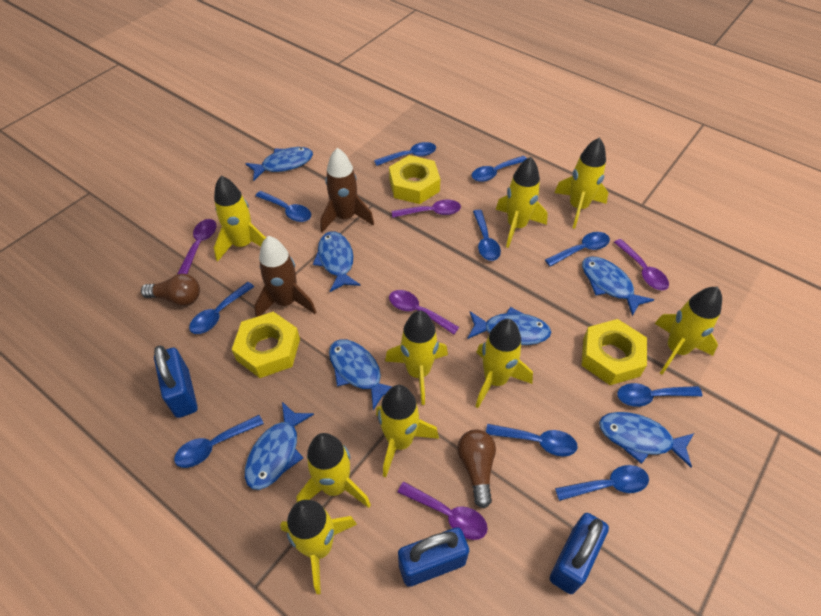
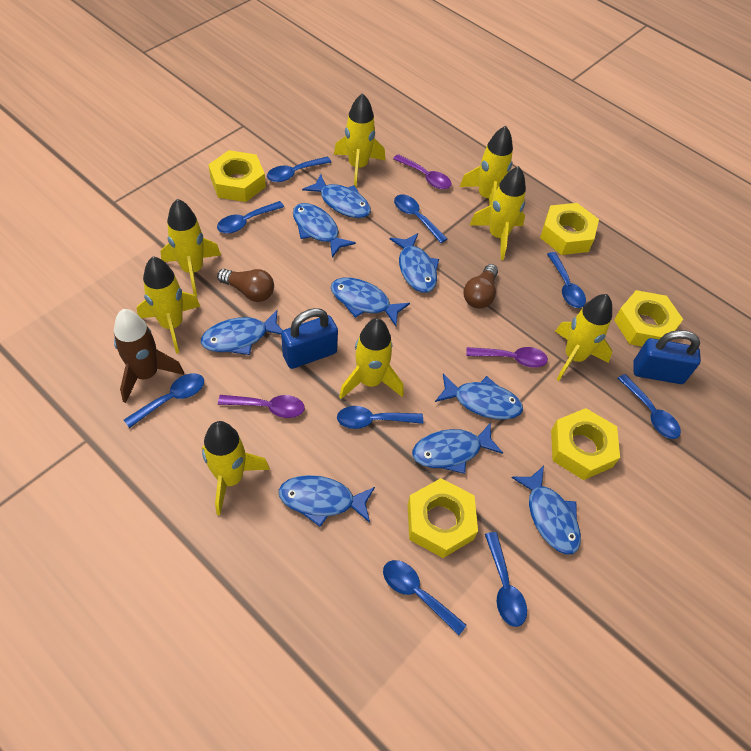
blue fish: 7 -> 9
blue padlock: 3 -> 2
blue spoon: 10 -> 9
brown rocket: 2 -> 1
purple spoon: 5 -> 3
yellow nut: 3 -> 5
yellow rocket: 9 -> 8

